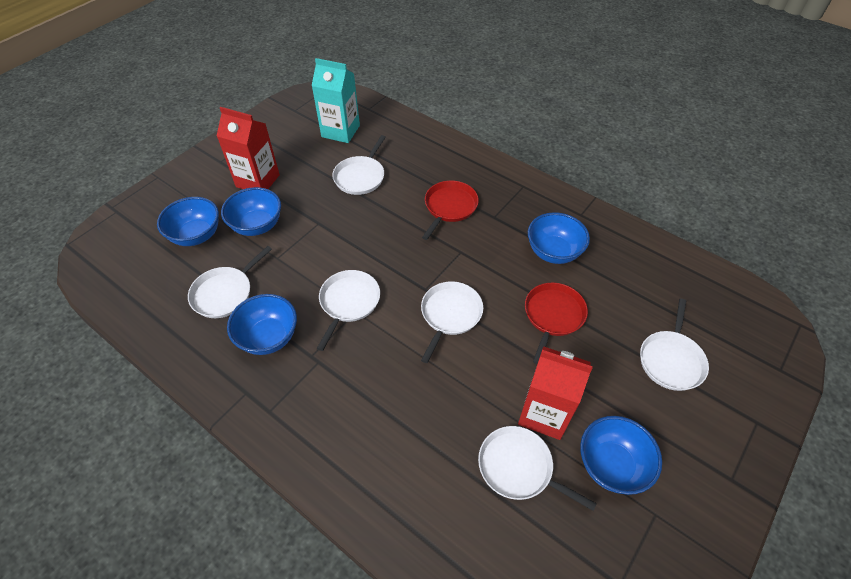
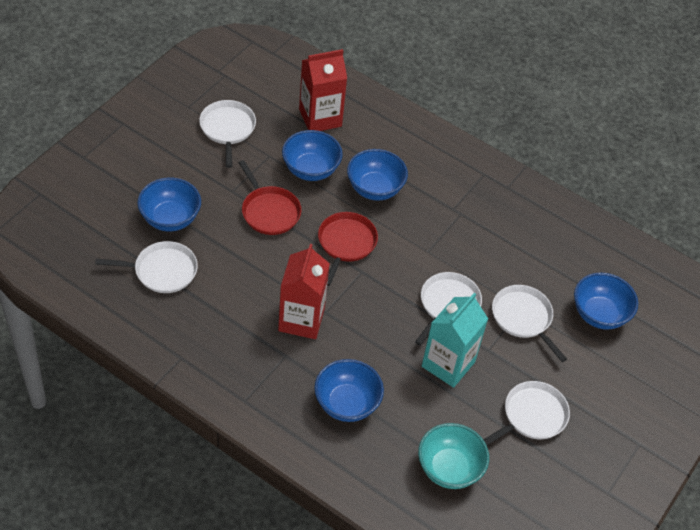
turquoise bowl: 0 -> 1
white pan: 6 -> 5

